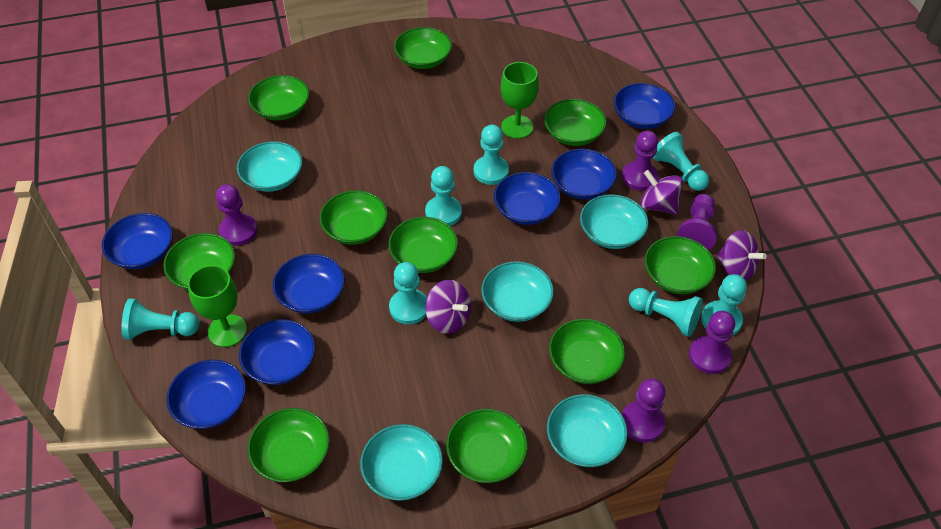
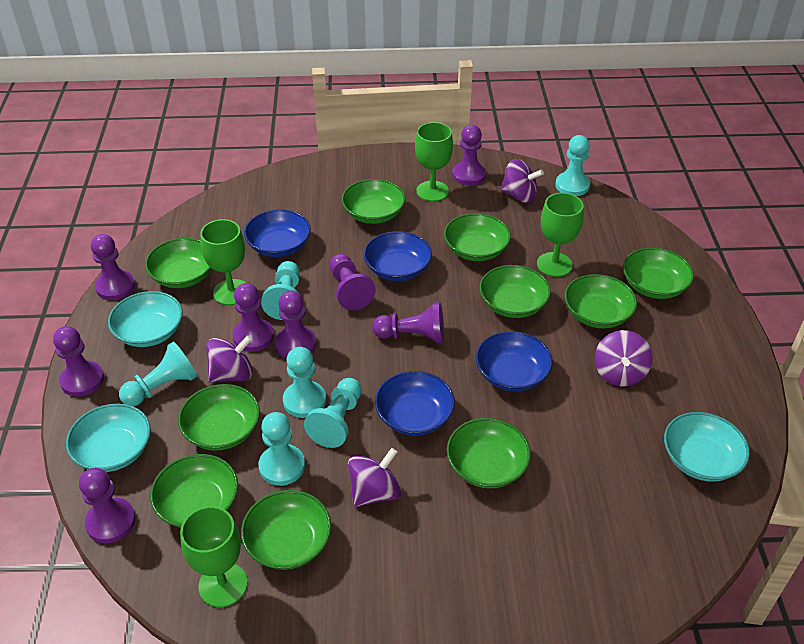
blue bowl: 7 -> 4
green goblet: 2 -> 4
purple pawn: 5 -> 8
purple spinning top: 3 -> 4
turquoise bowl: 5 -> 3
turquoise pawn: 7 -> 6

